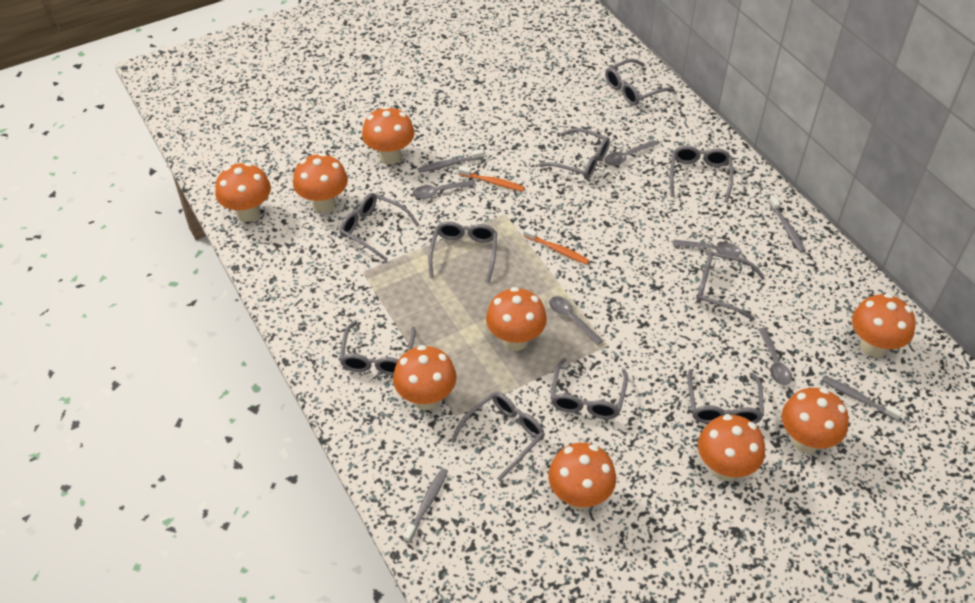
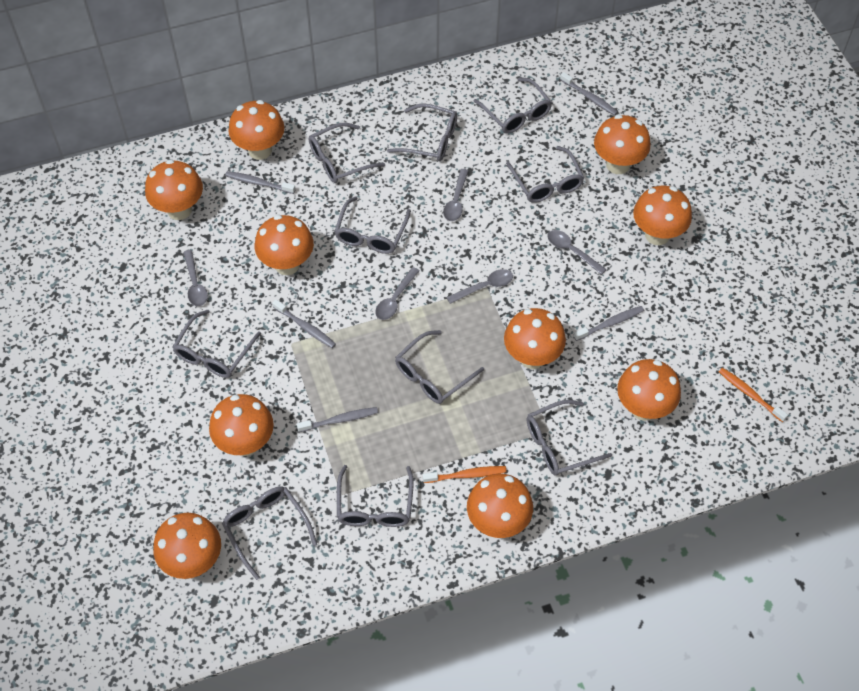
grey toothbrush: 4 -> 5
orange mushroom: 9 -> 10

